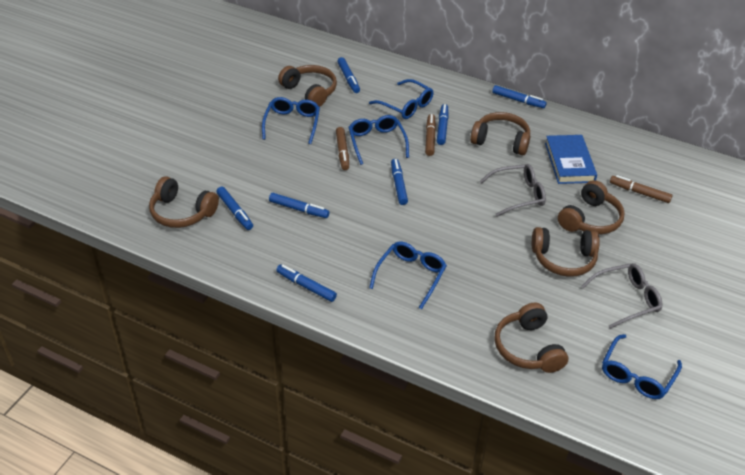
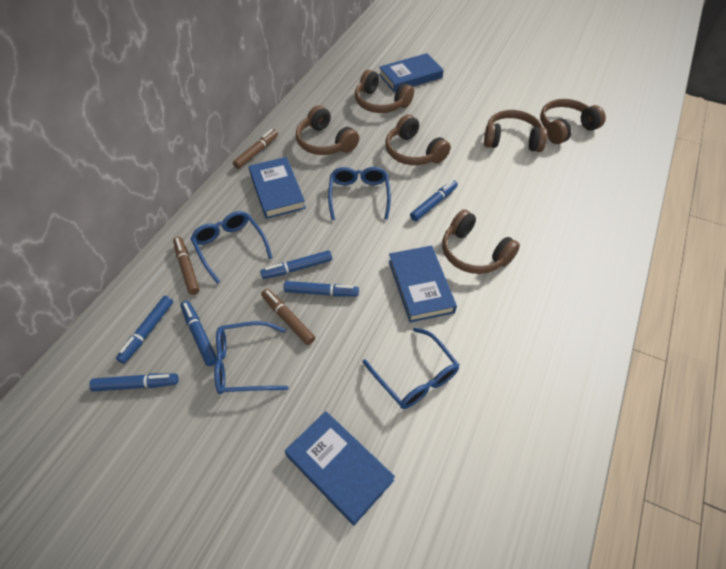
blue book: 1 -> 4
blue glasses: 5 -> 4
blue marker: 7 -> 6
grey glasses: 2 -> 0

